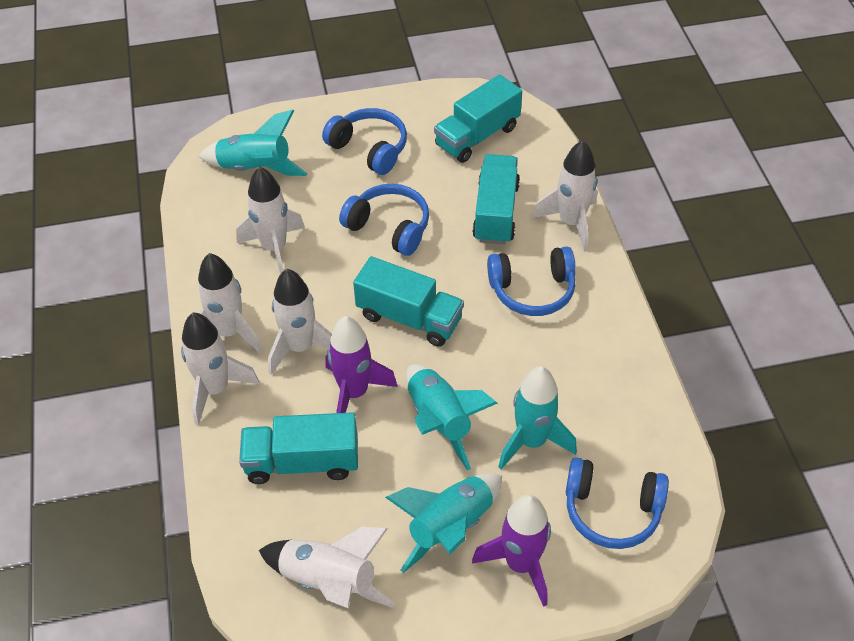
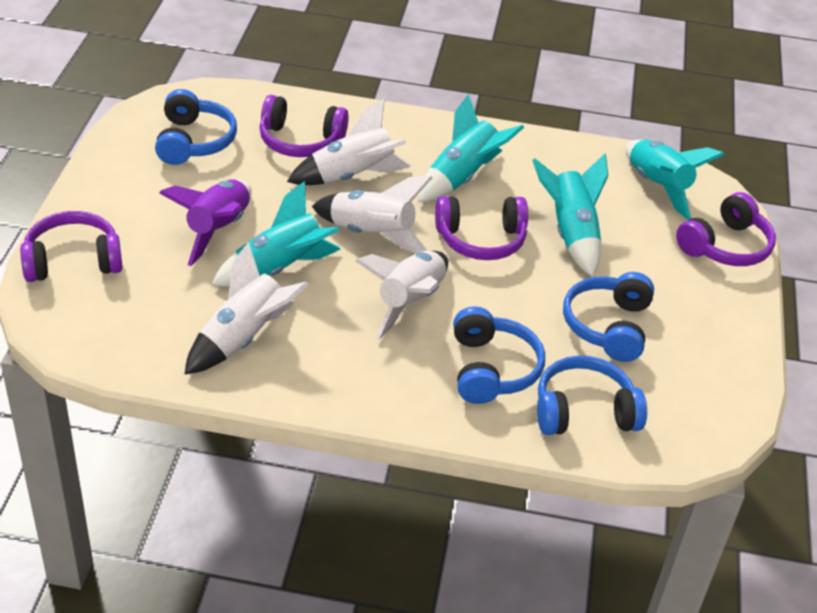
purple headphones: 0 -> 4
purple rocket: 2 -> 1
turquoise truck: 4 -> 0
white rocket: 6 -> 4

